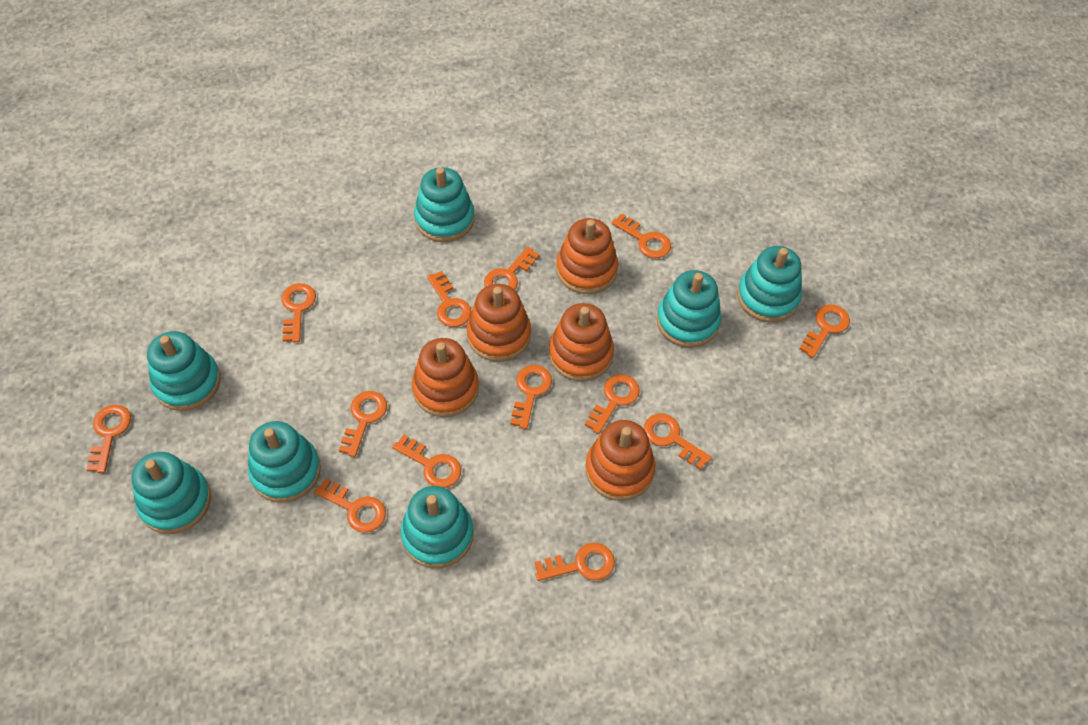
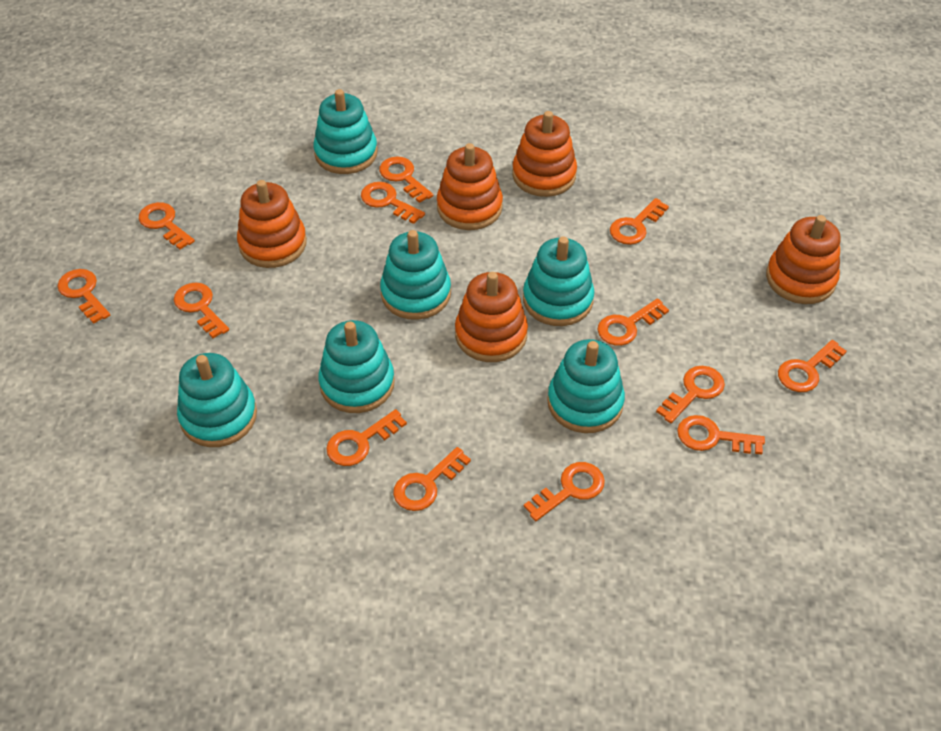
turquoise stacking toy: 7 -> 6

